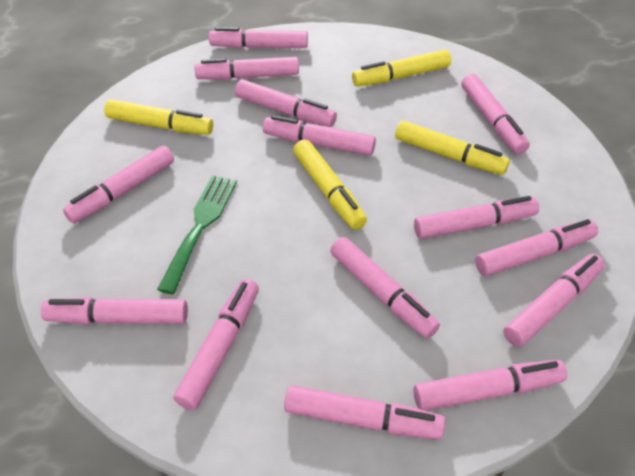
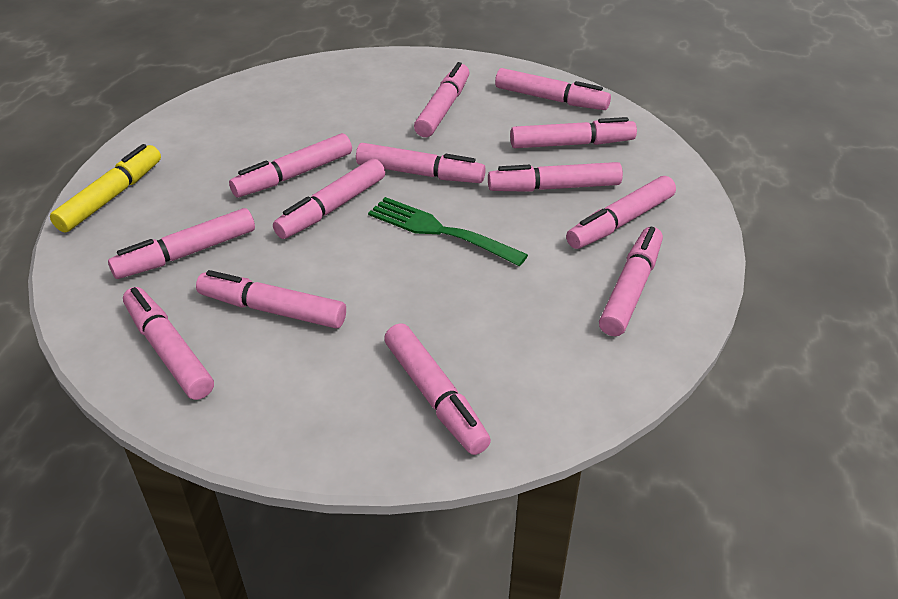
pink marker: 14 -> 13
yellow marker: 4 -> 1

